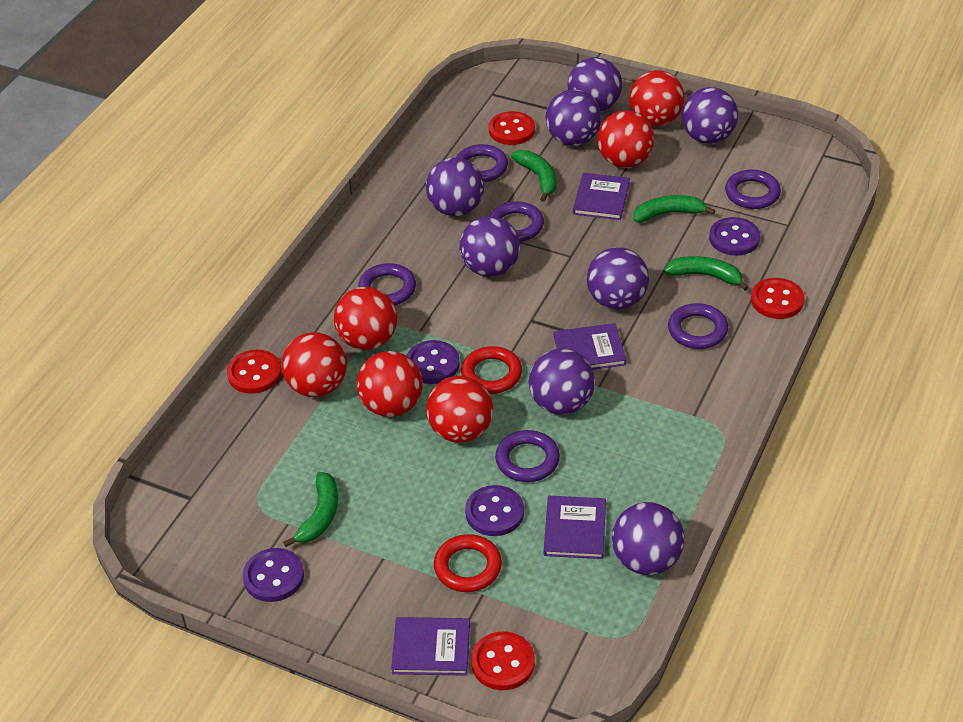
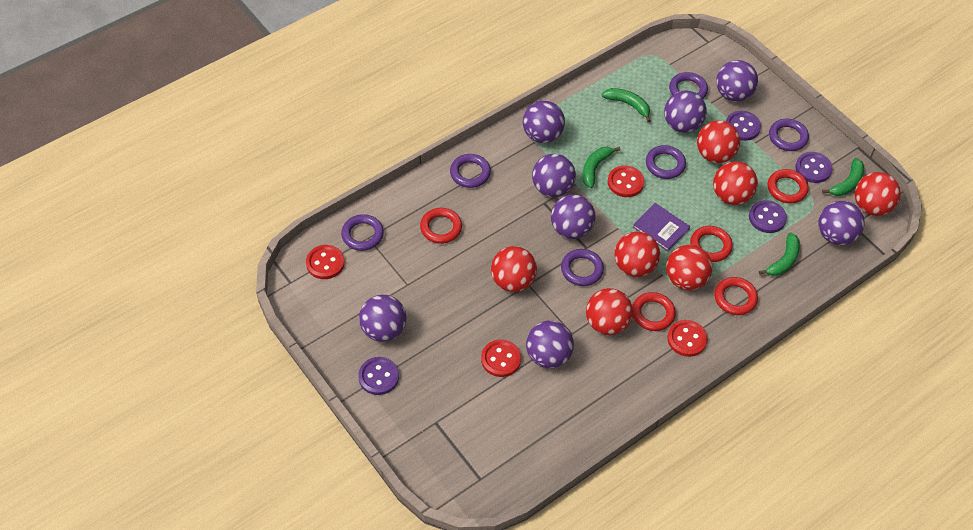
purple book: 4 -> 1
red ball: 6 -> 7
red ring: 2 -> 5

